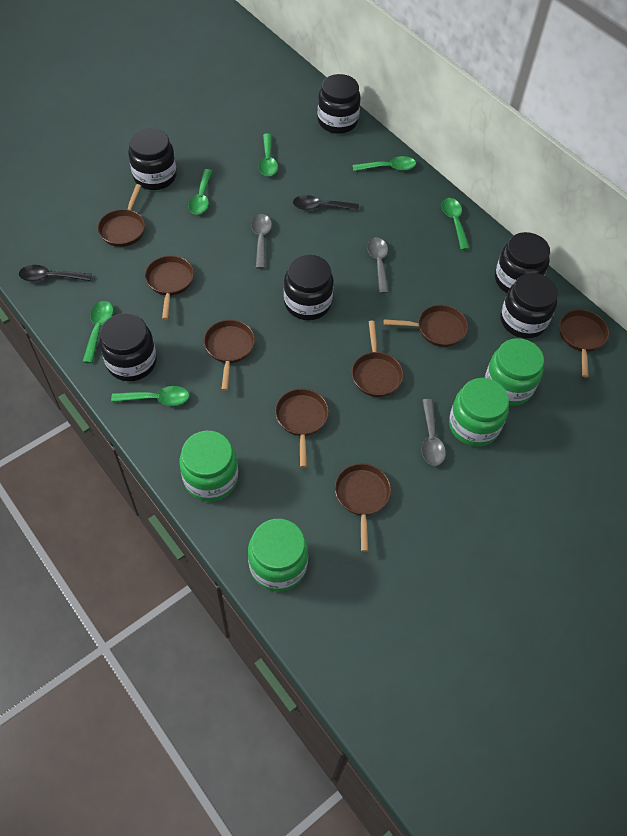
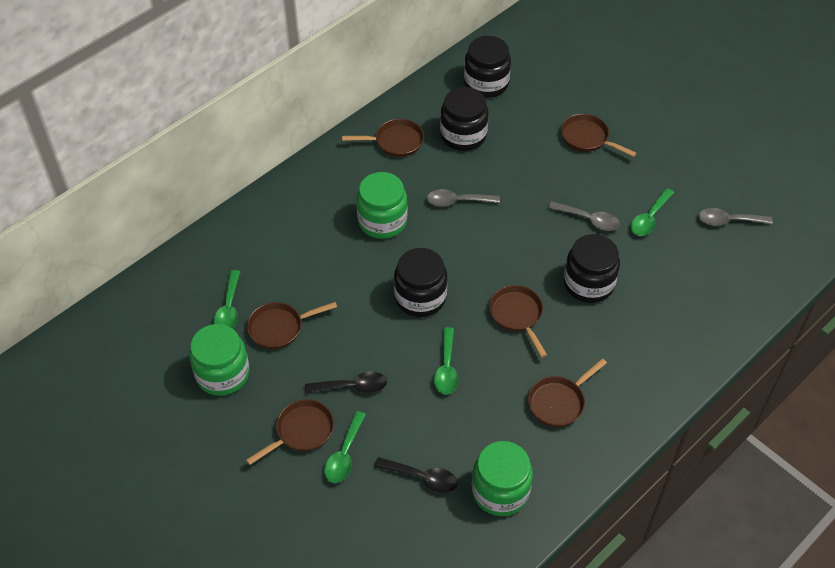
black jar: 6 -> 4
brown pan: 8 -> 6
green jar: 4 -> 3
green spoon: 6 -> 4

